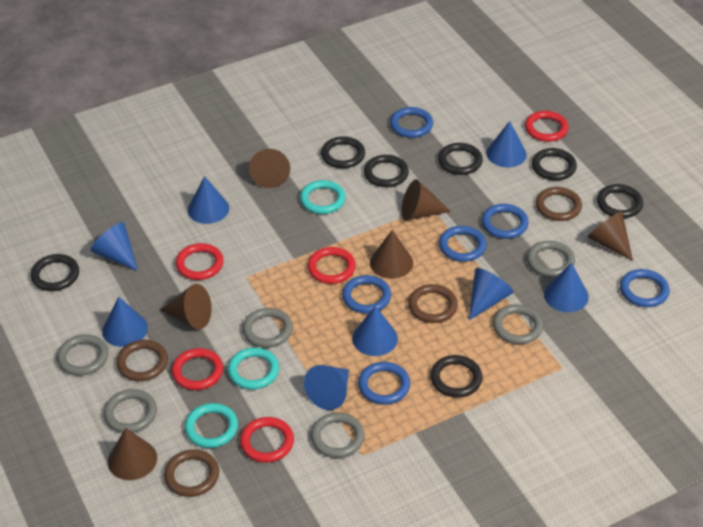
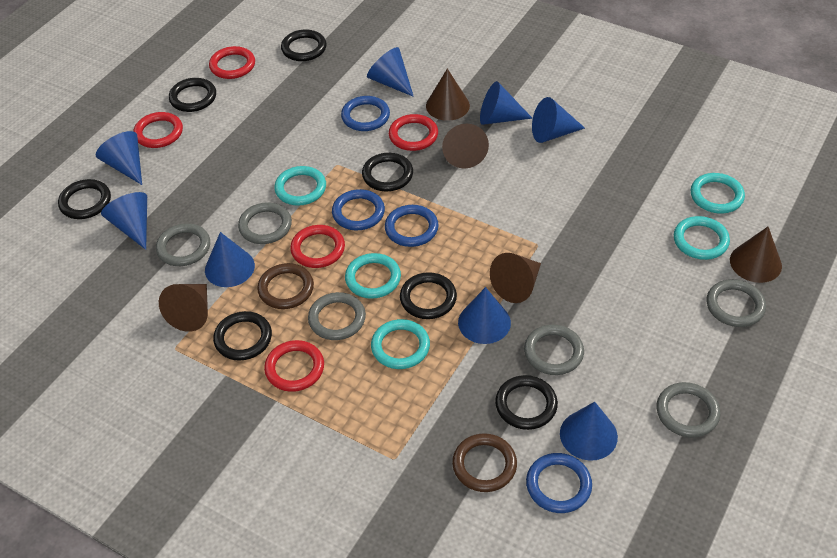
blue ring: 6 -> 4
brown cone: 6 -> 5
brown ring: 4 -> 2
turquoise ring: 3 -> 5

